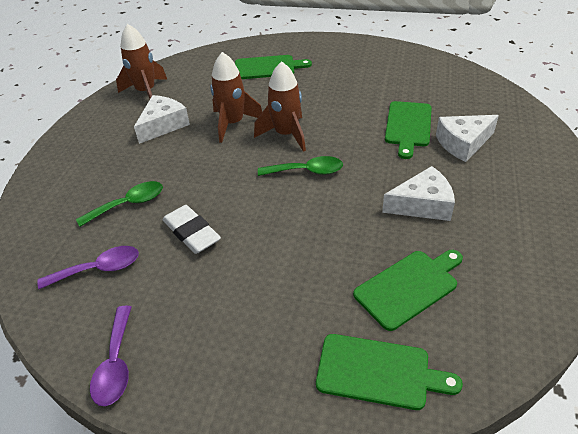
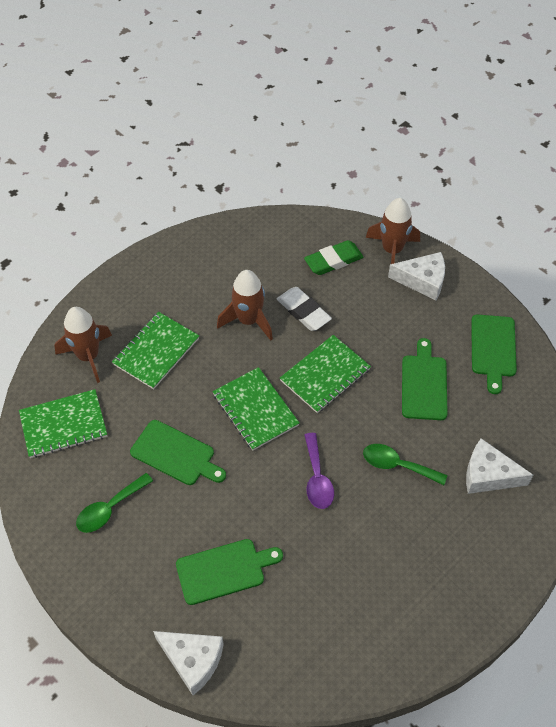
green eraser: 0 -> 1
green notebook: 0 -> 4
purple spoon: 2 -> 1

